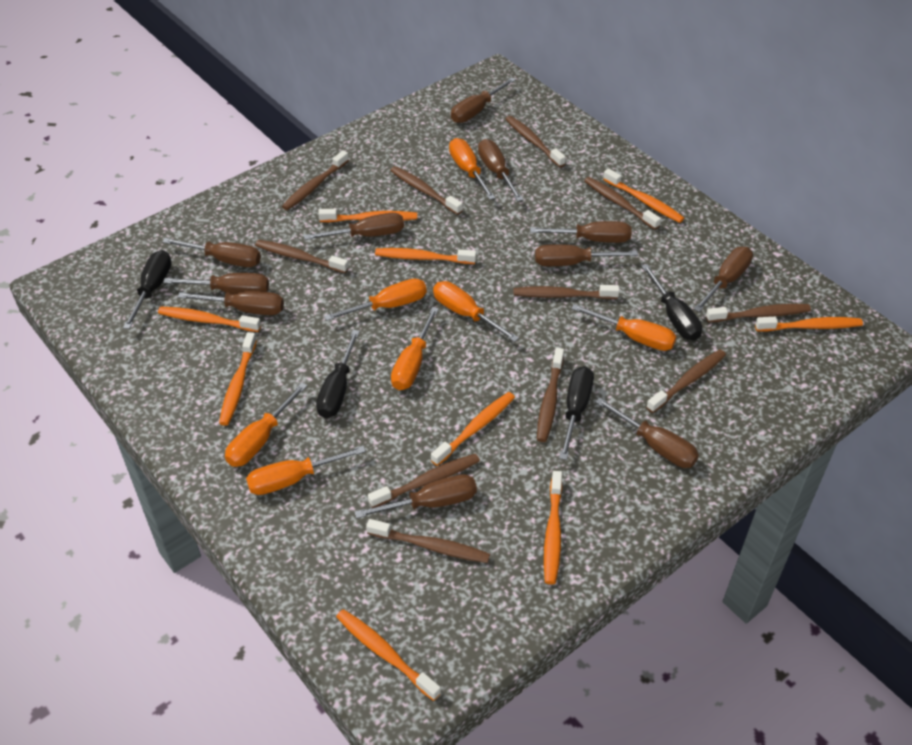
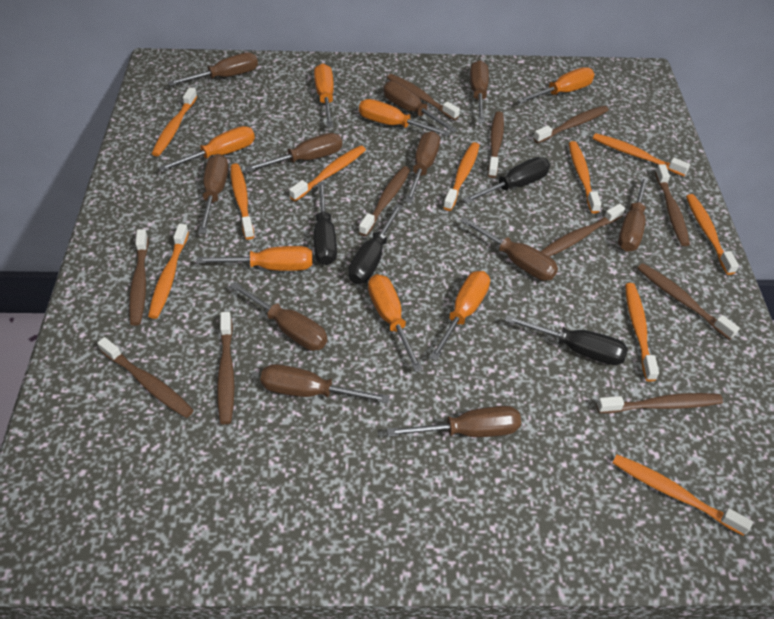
orange toothbrush: 9 -> 10

